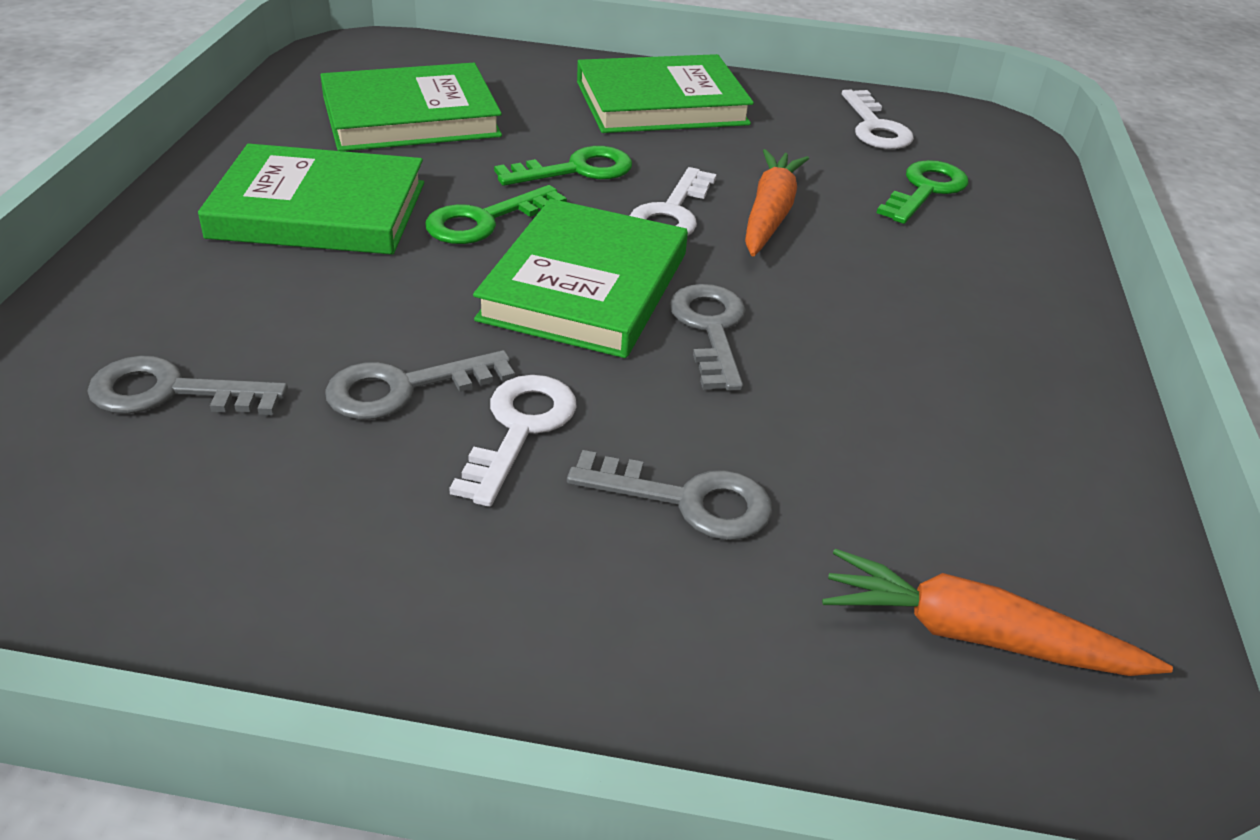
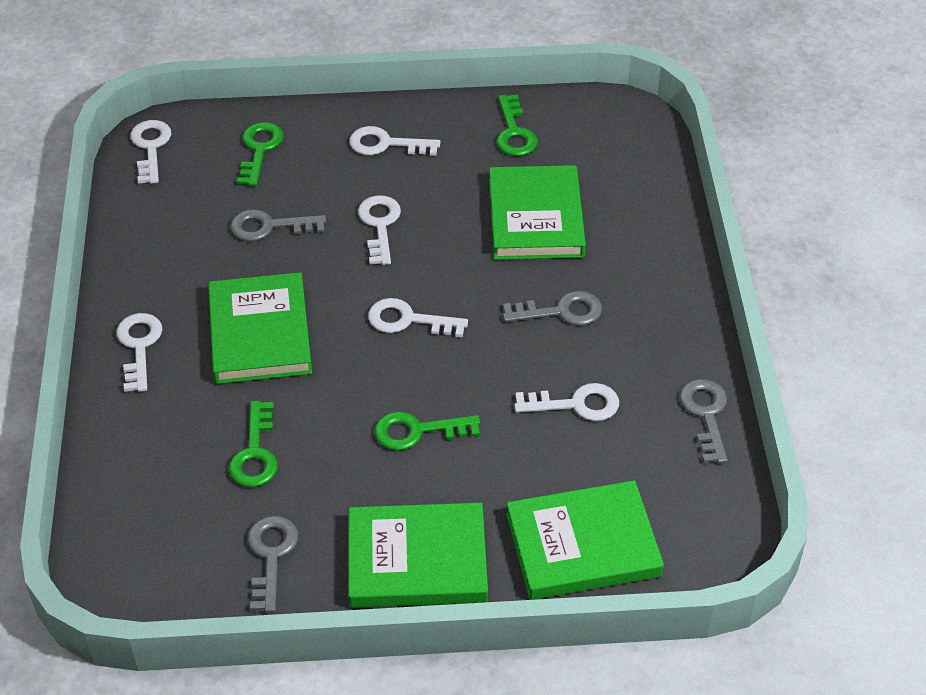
green key: 3 -> 4
orange carrot: 2 -> 0
white key: 3 -> 6

